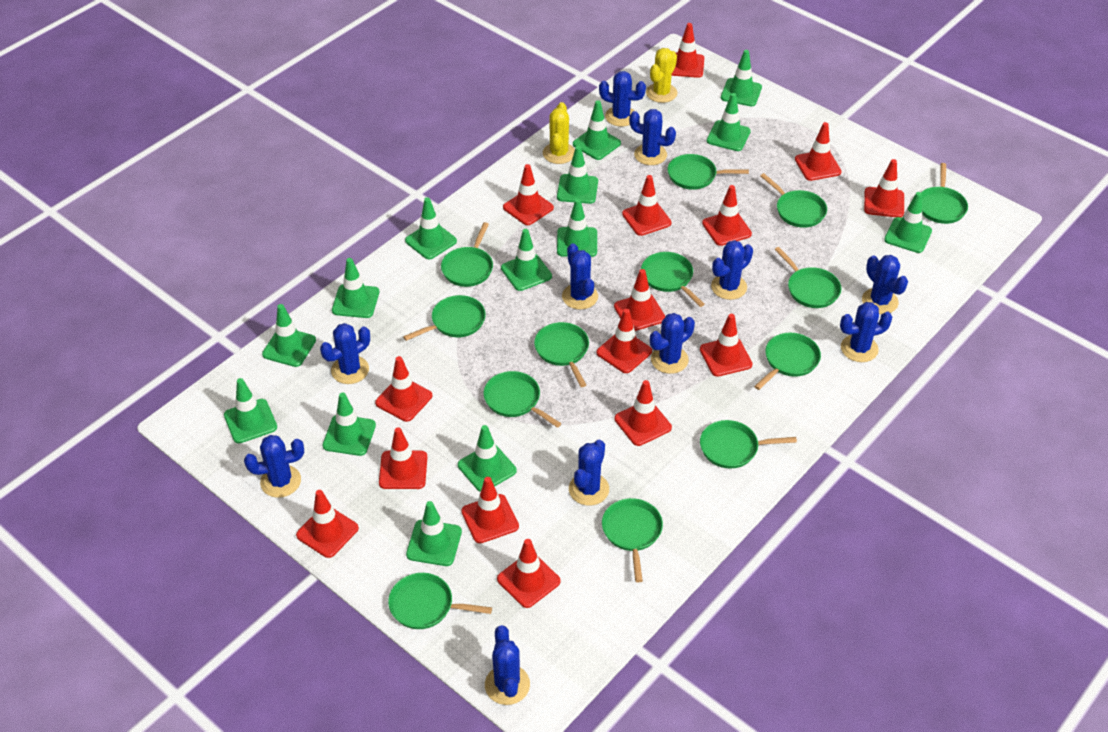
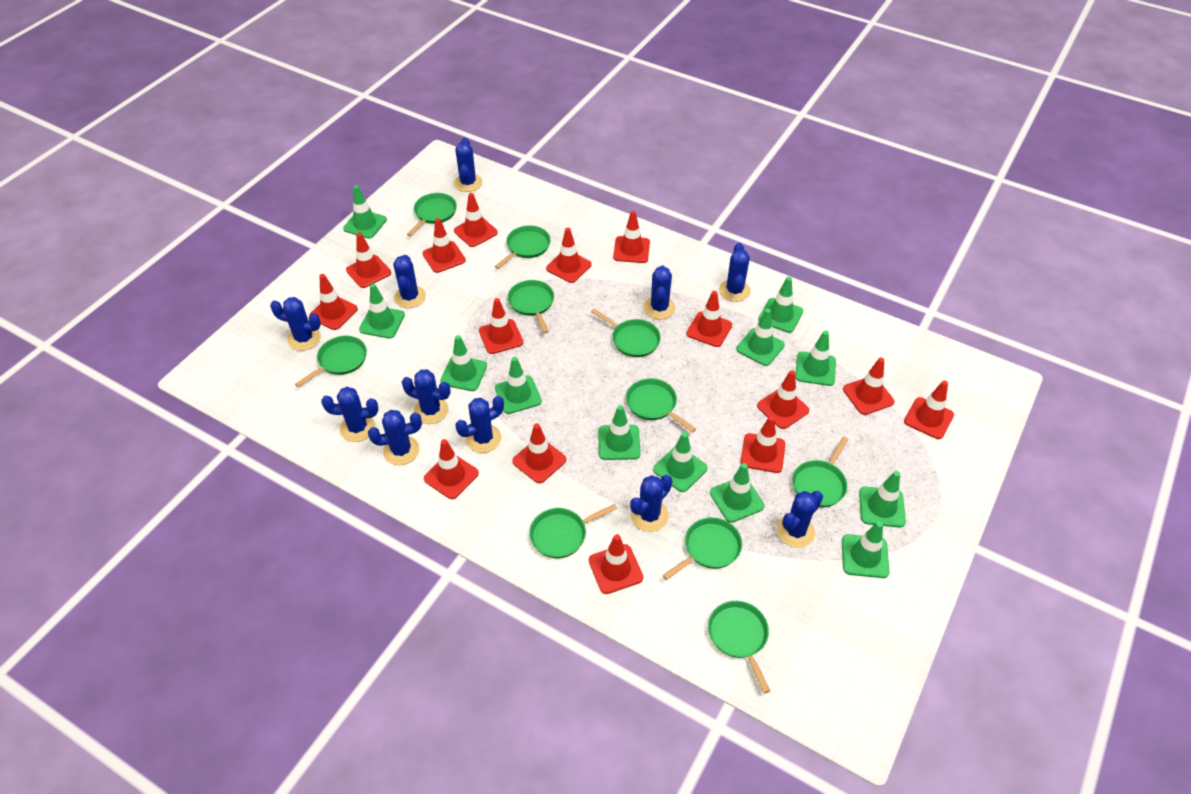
green pan: 13 -> 10
green traffic cone: 14 -> 12
yellow cactus: 2 -> 0

